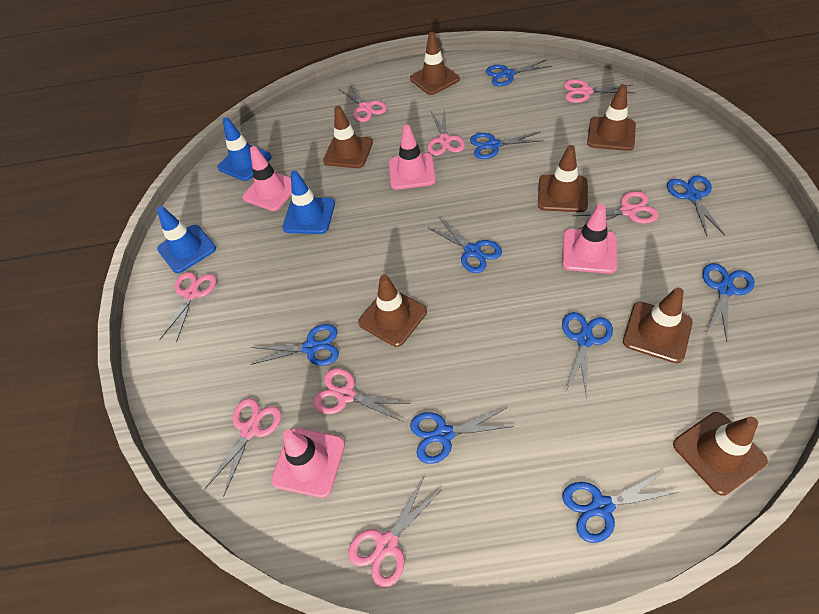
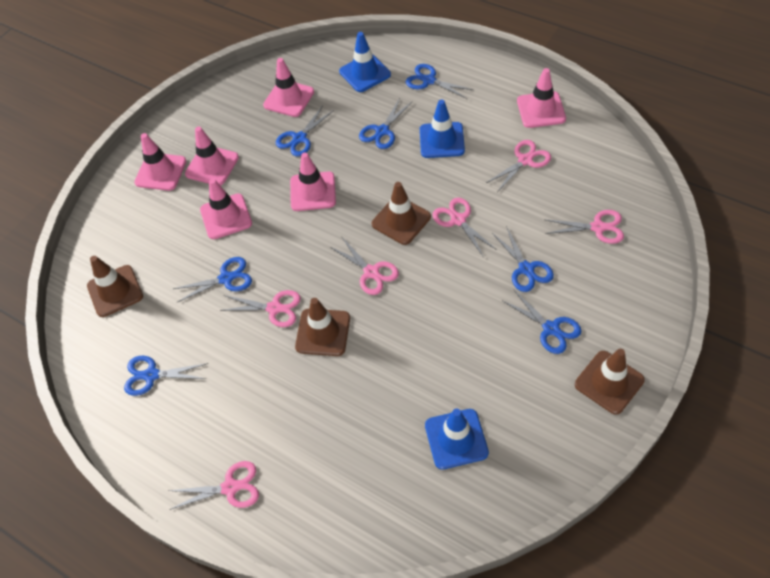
blue scissors: 9 -> 7
brown traffic cone: 7 -> 4
pink scissors: 8 -> 6
pink traffic cone: 4 -> 6

